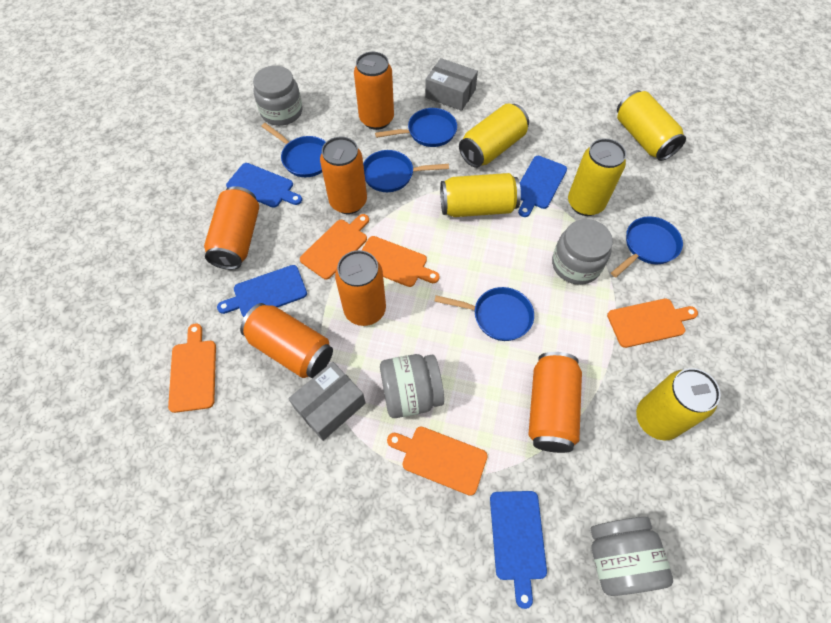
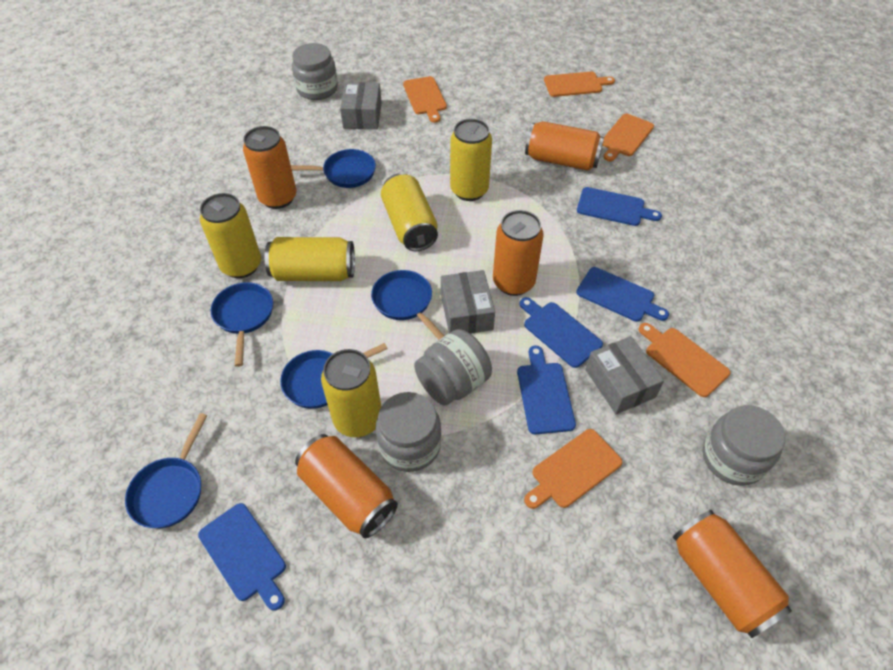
blue cutting board: 4 -> 5
grey box: 2 -> 3
orange can: 6 -> 5

